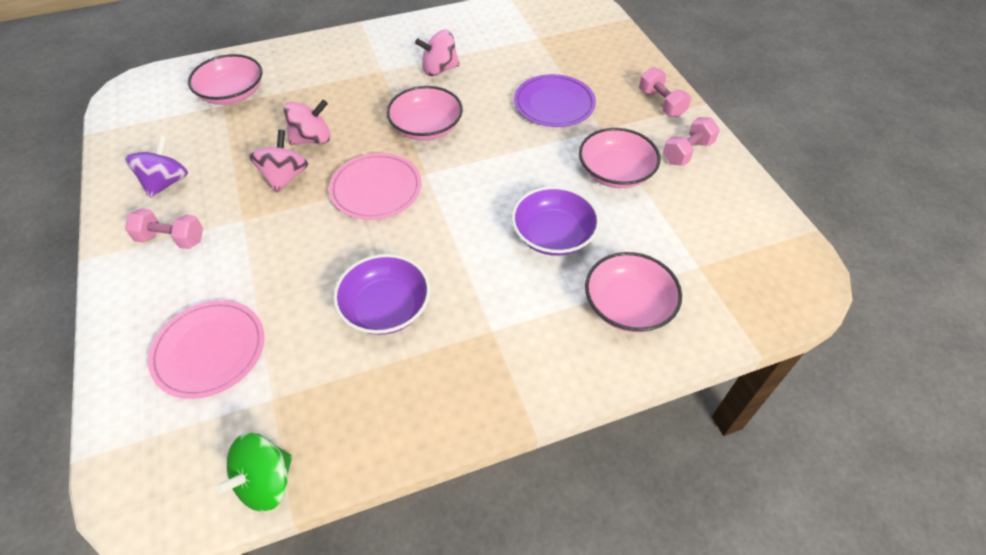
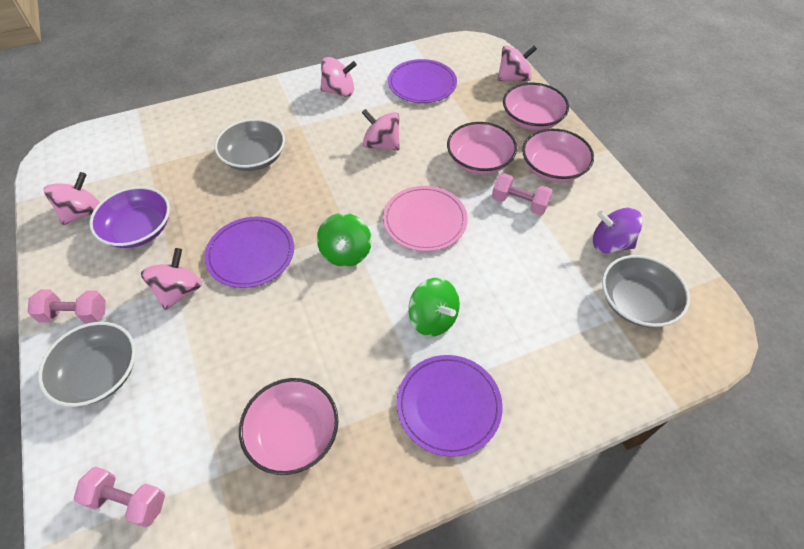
green spinning top: 1 -> 2
grey bowl: 0 -> 3
pink plate: 2 -> 1
pink spinning top: 3 -> 5
purple bowl: 2 -> 1
purple plate: 1 -> 3

